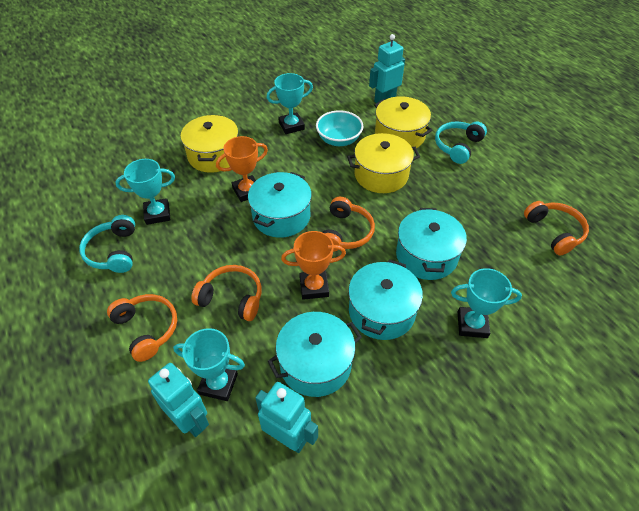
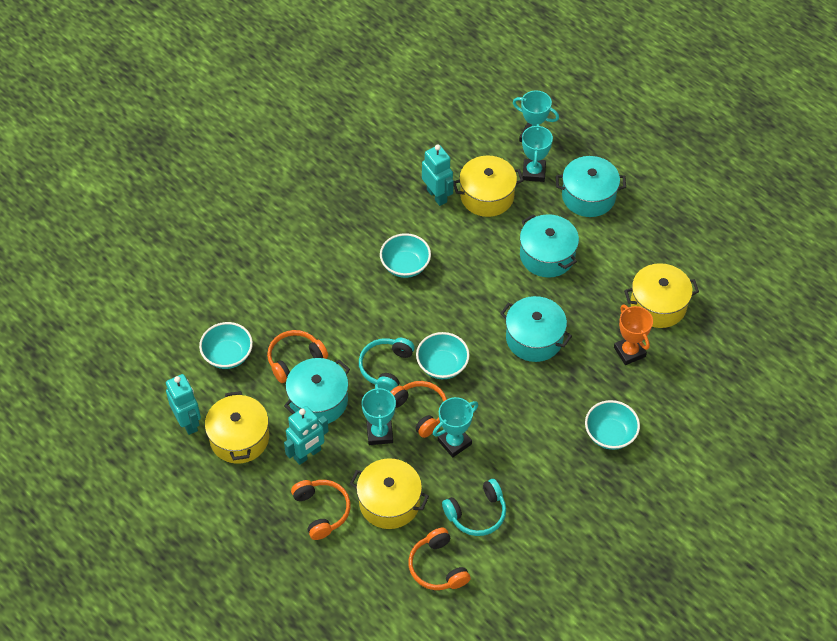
orange trophy: 2 -> 1
turquoise bowl: 1 -> 4
yellow pot: 3 -> 4

